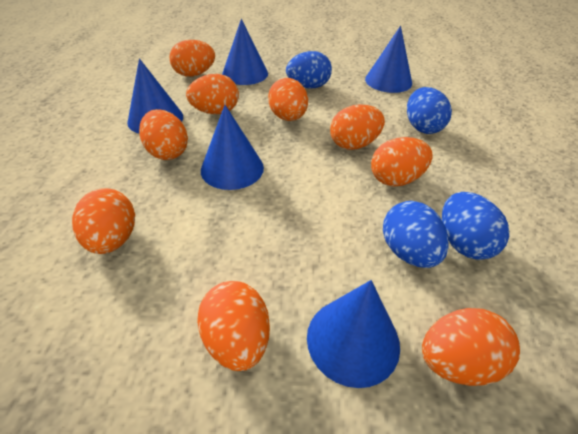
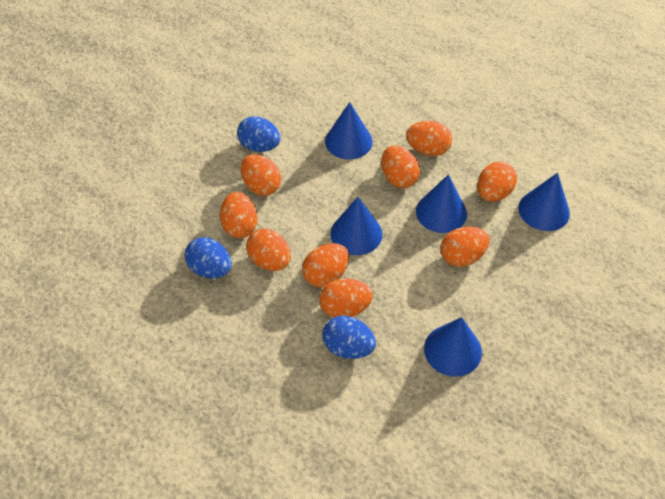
blue egg: 4 -> 3

